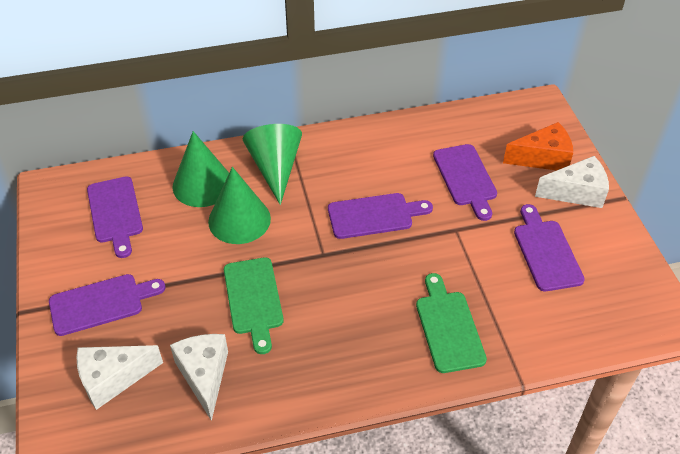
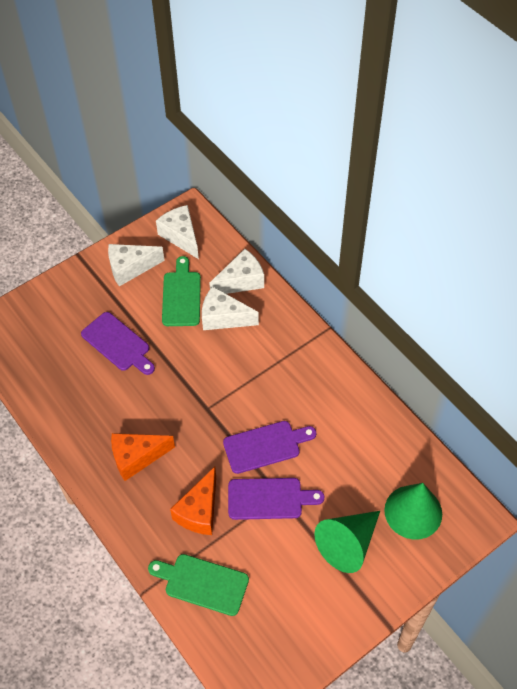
green cone: 3 -> 2
orange cheese: 1 -> 2
purple cutting board: 5 -> 3
white cheese: 3 -> 4

